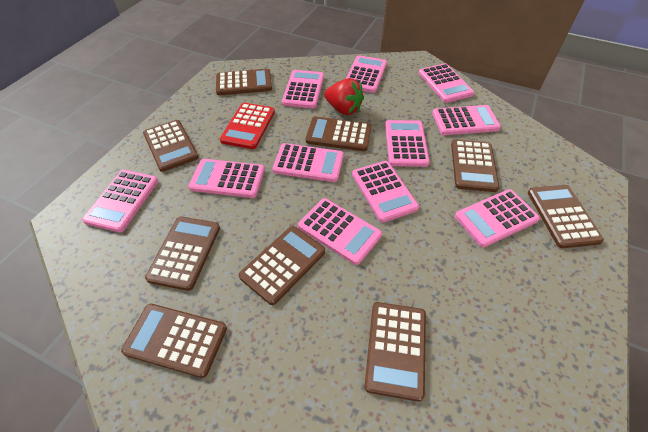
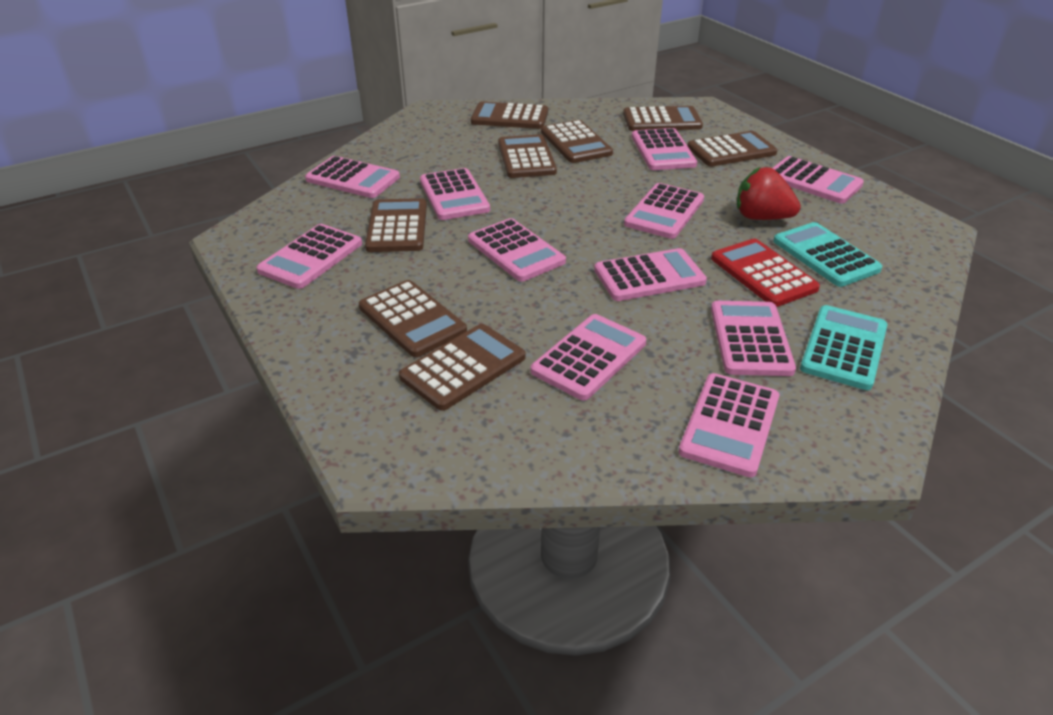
brown calculator: 9 -> 8
turquoise calculator: 0 -> 2

